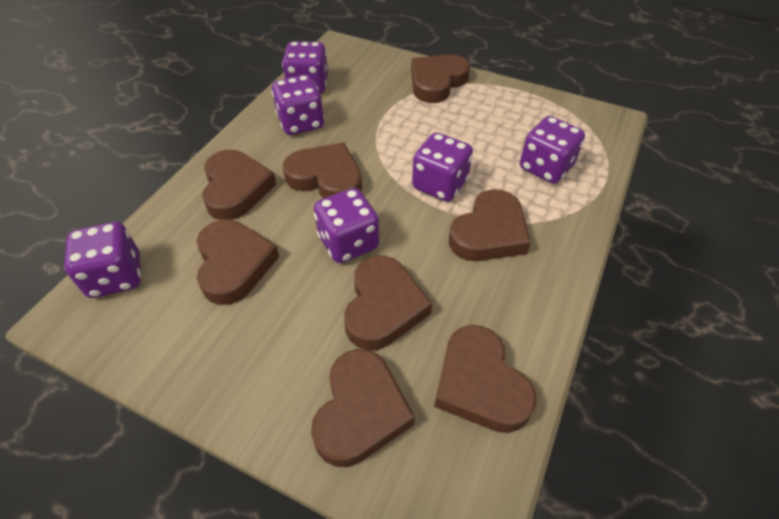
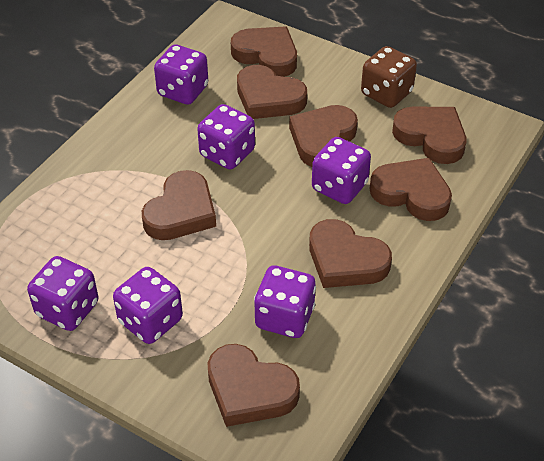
brown dice: 0 -> 1

